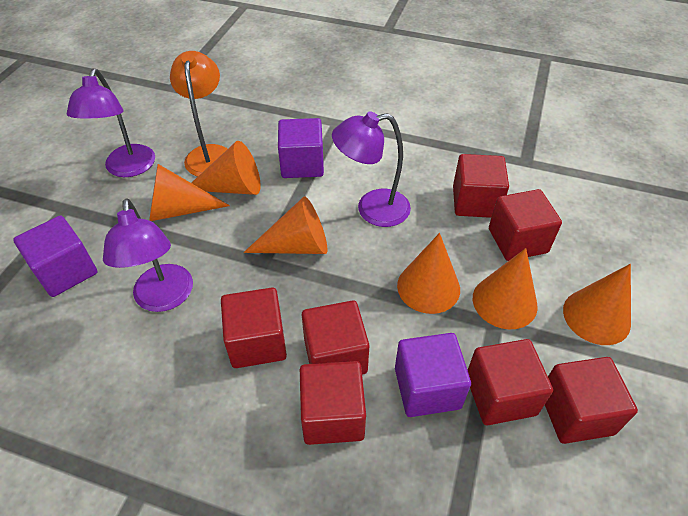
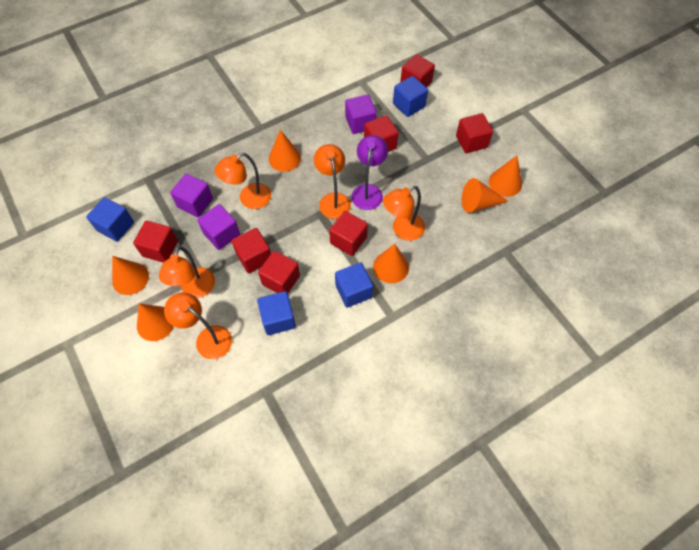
blue cube: 0 -> 4
orange lamp: 1 -> 5
purple lamp: 3 -> 1

